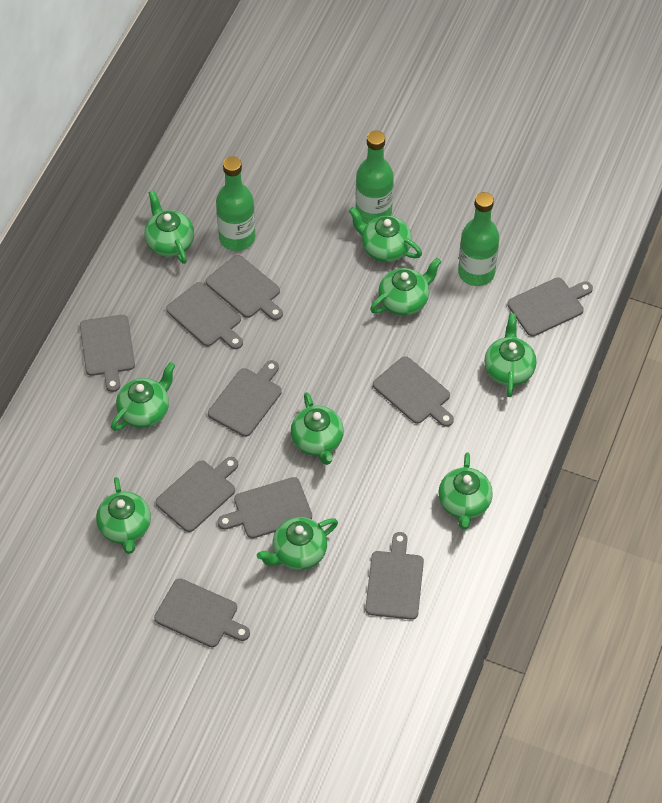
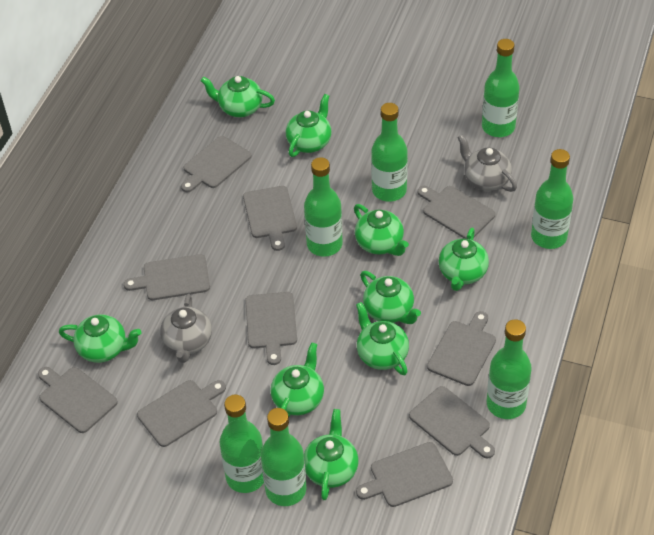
green bottle: 3 -> 7
grey teapot: 0 -> 2

